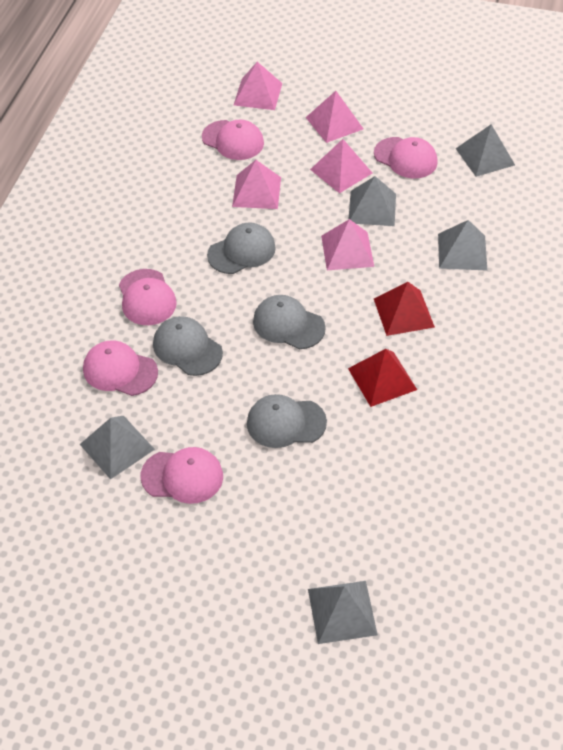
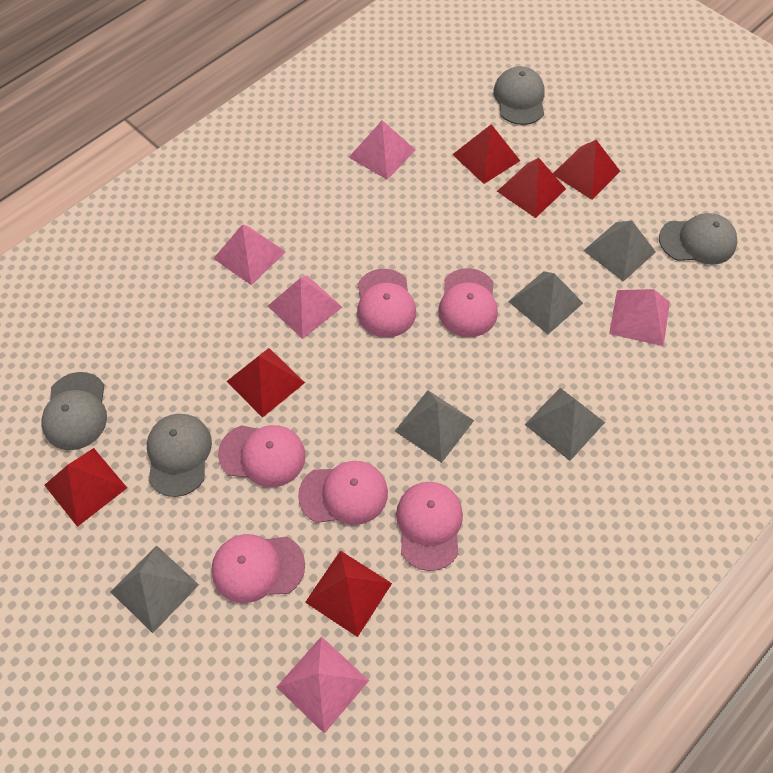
pink cap: 5 -> 6
red pyramid: 2 -> 6

